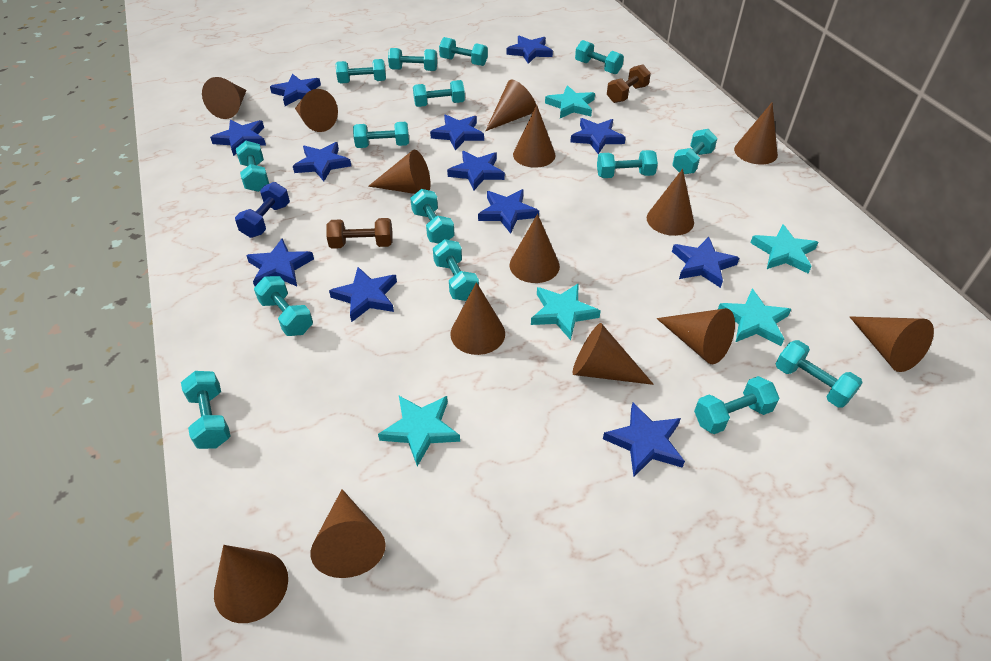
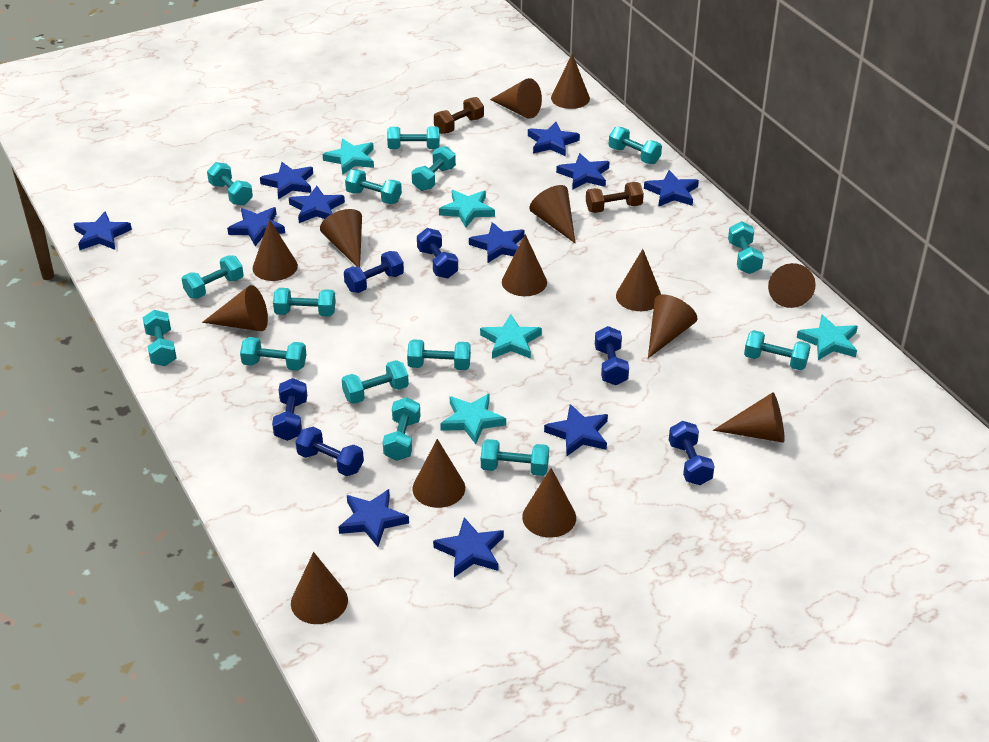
blue dumbbell: 1 -> 6
blue star: 12 -> 11

